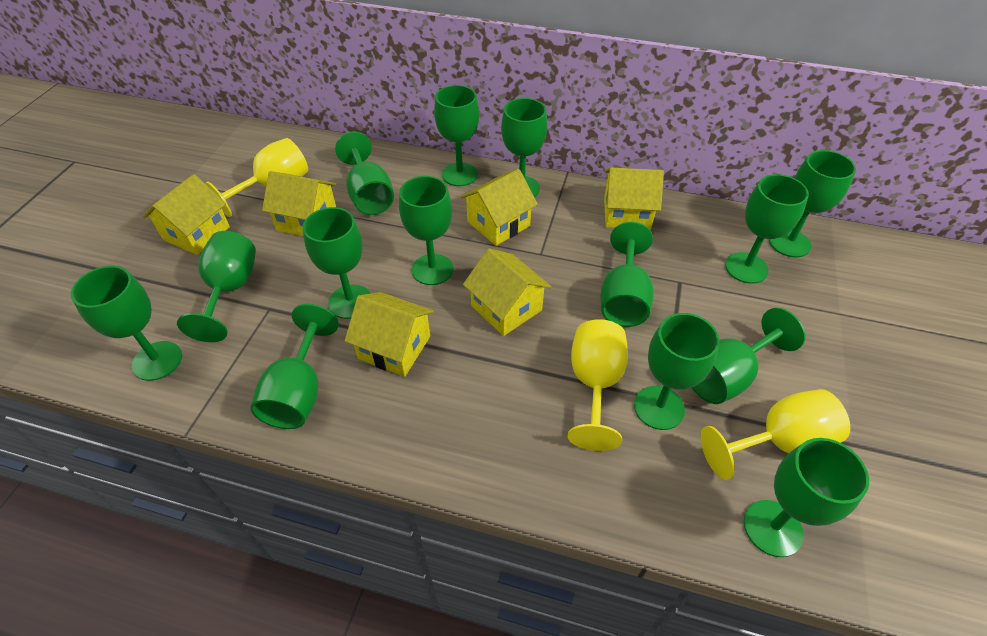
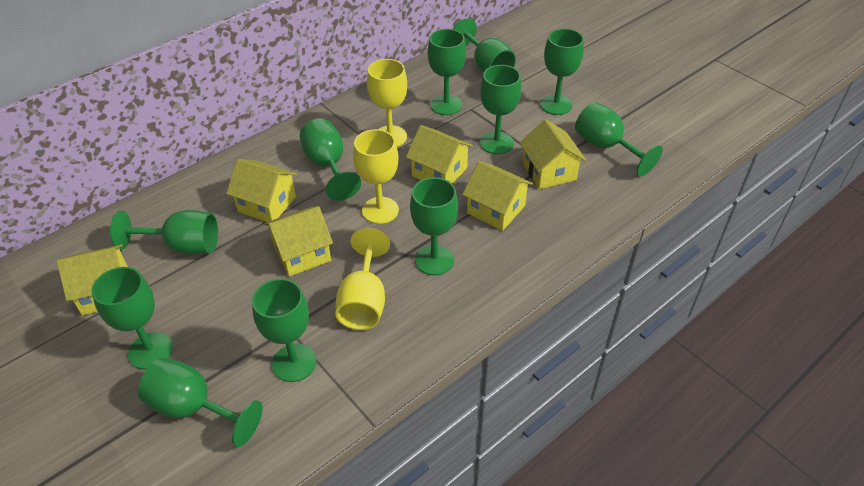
green goblet: 14 -> 11

